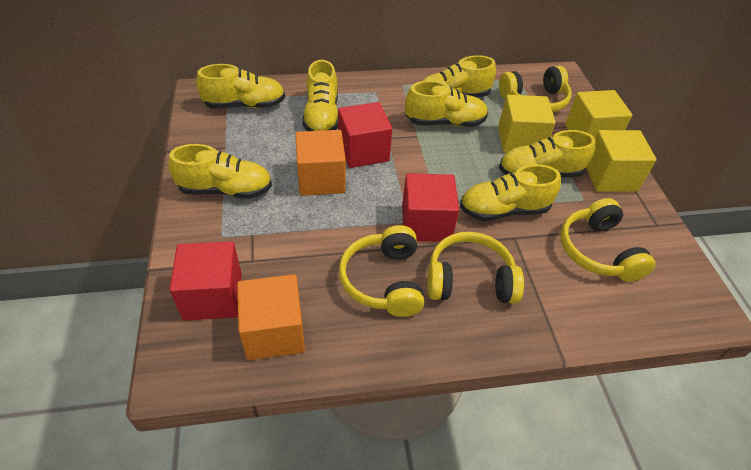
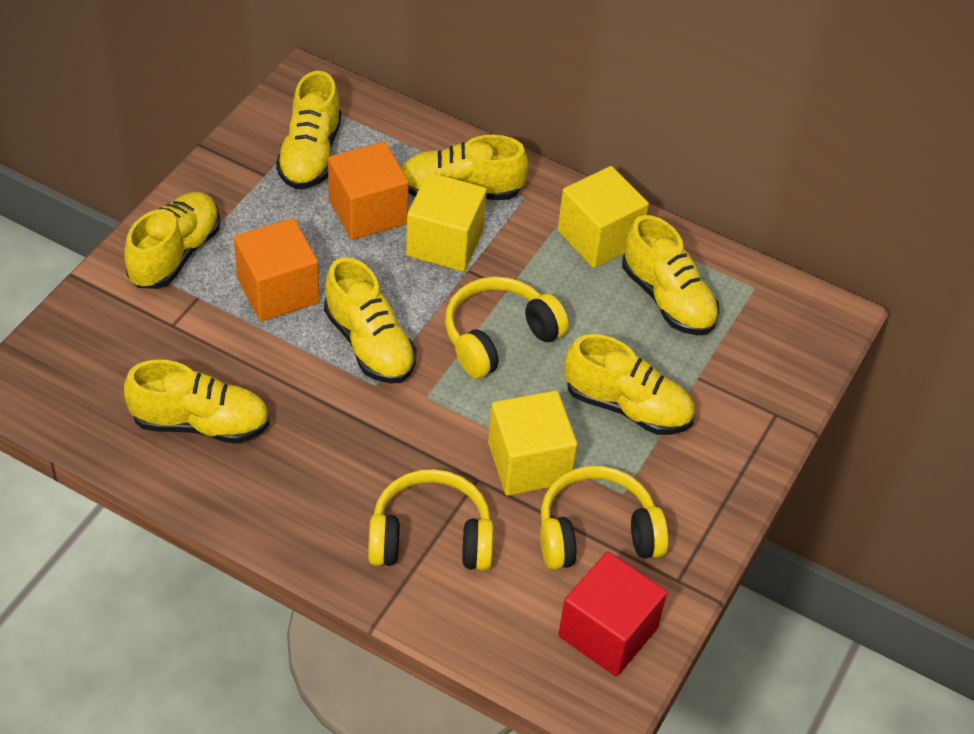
red cube: 3 -> 1
yellow headphones: 4 -> 3

